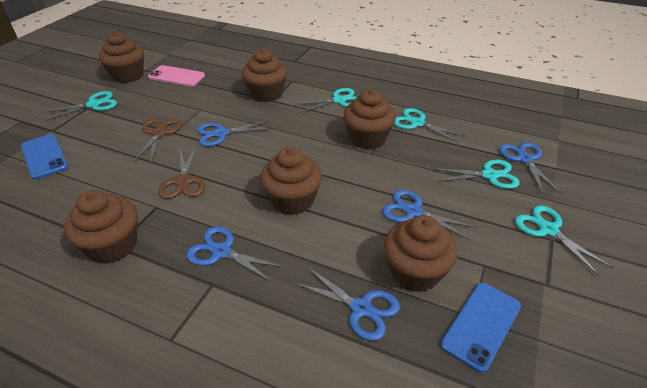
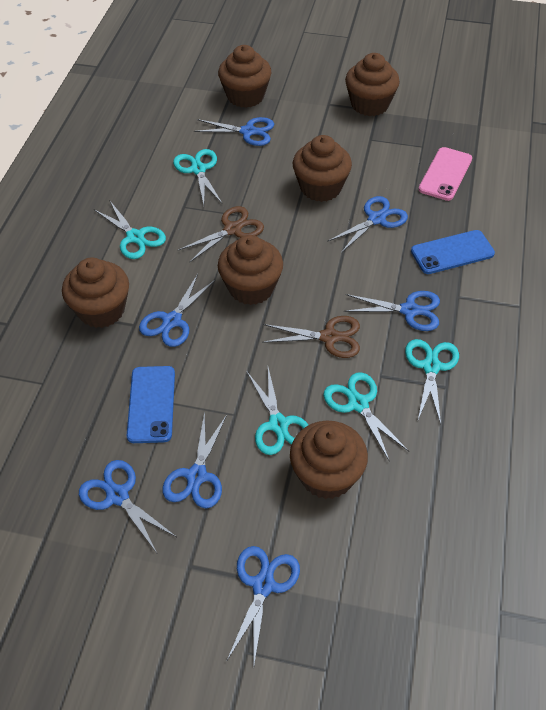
blue scissors: 5 -> 7

